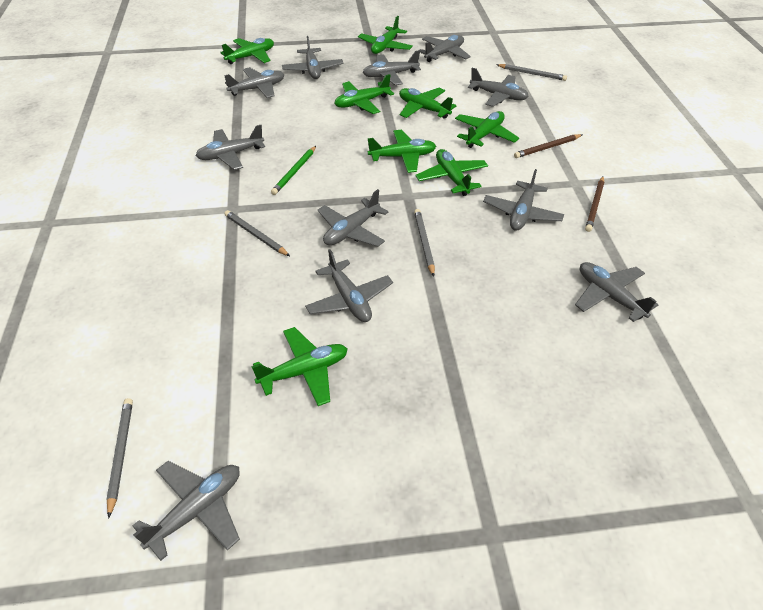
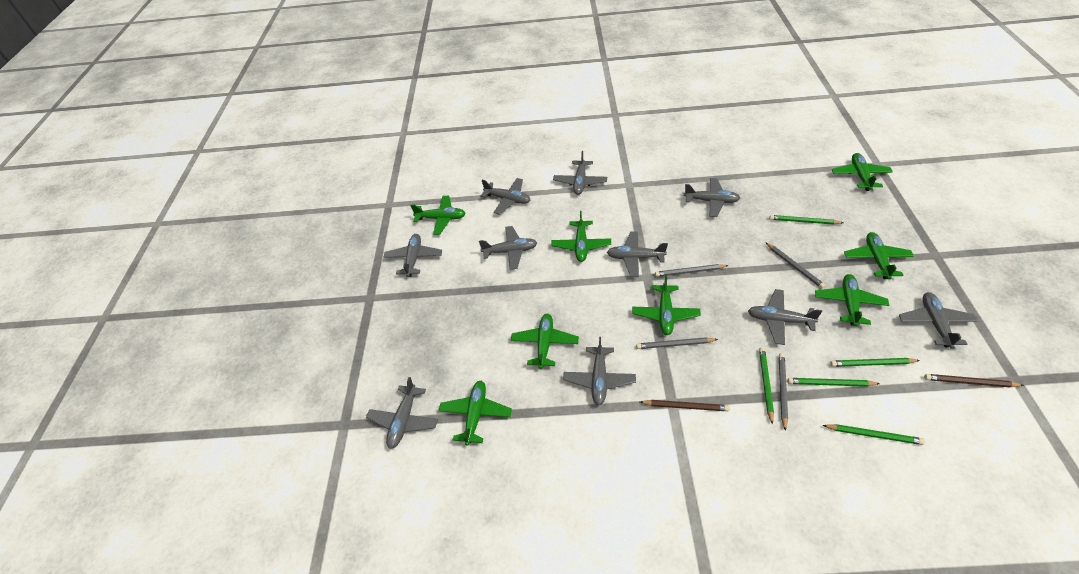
green pencil: 1 -> 5
grey plane: 11 -> 10

